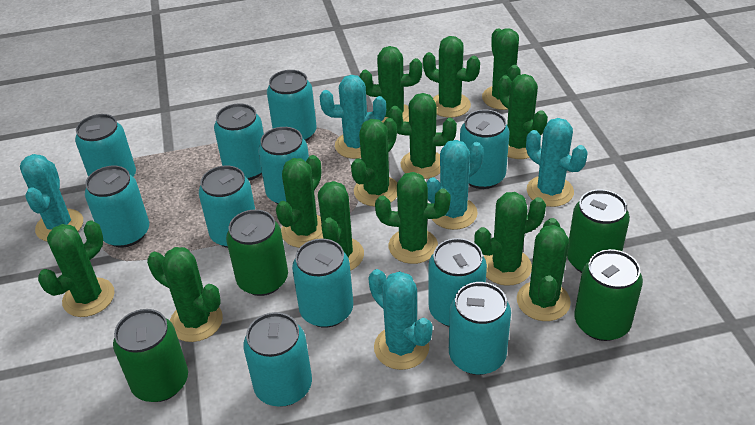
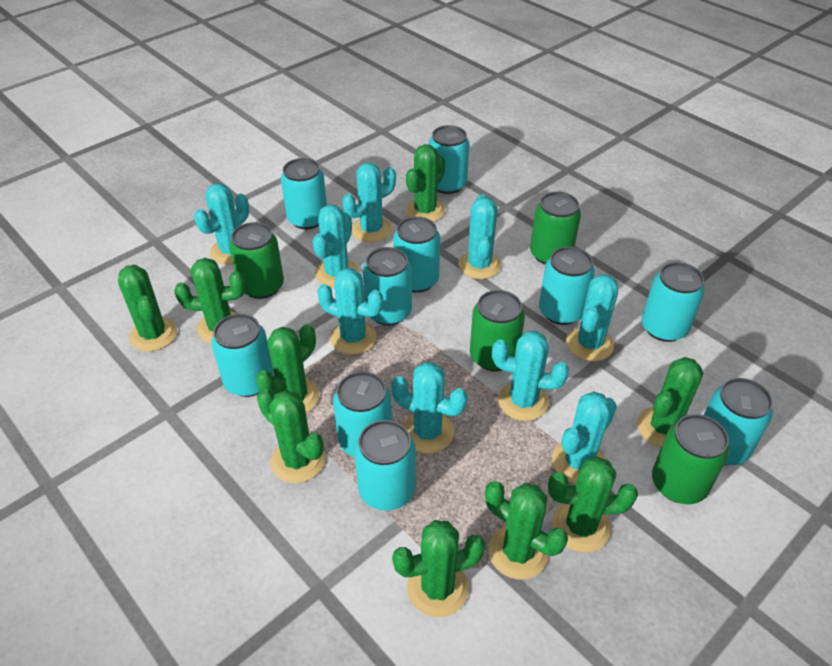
green cactus: 13 -> 9
turquoise cactus: 5 -> 9
turquoise can: 11 -> 10

